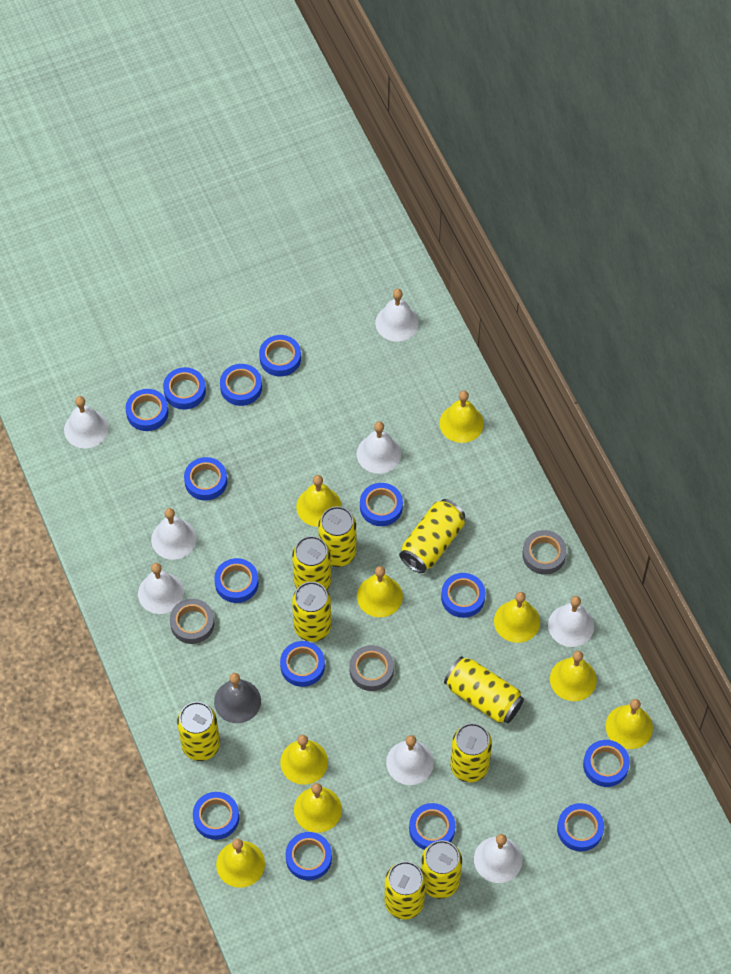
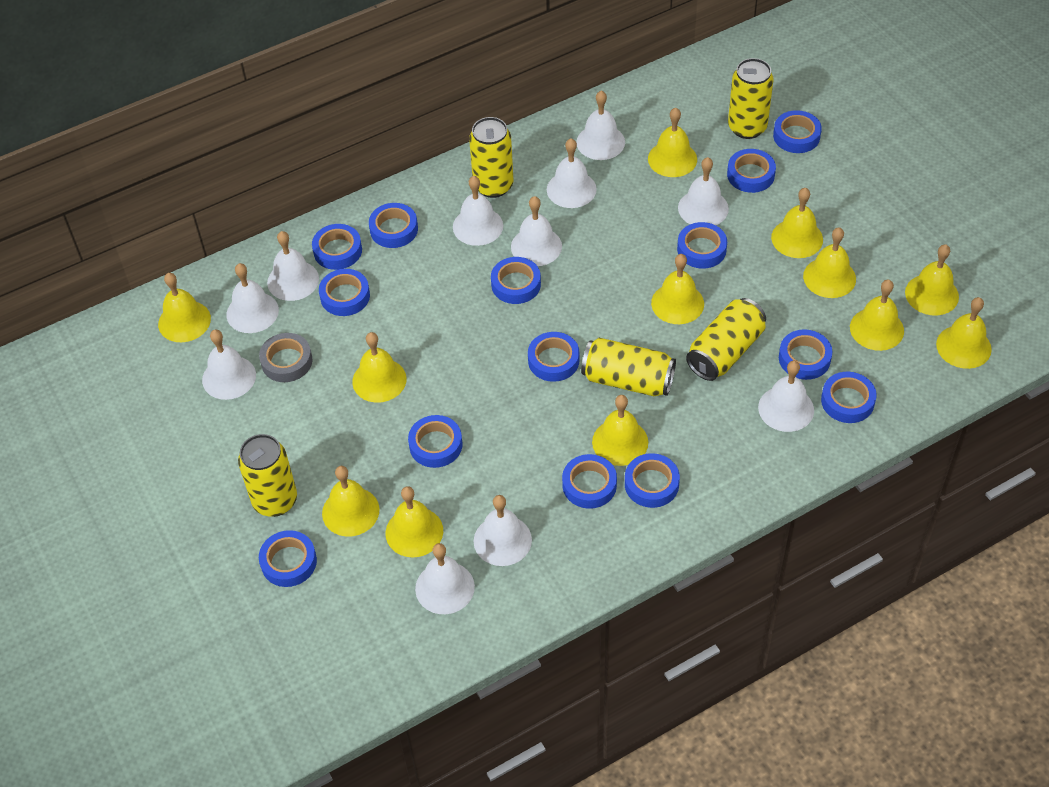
grey bell: 1 -> 0
grey tape: 3 -> 1
white bell: 8 -> 11
yellow bell: 9 -> 12
yellow can: 9 -> 5

